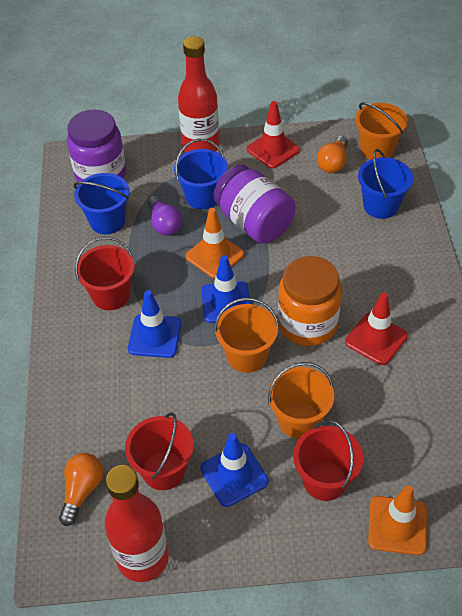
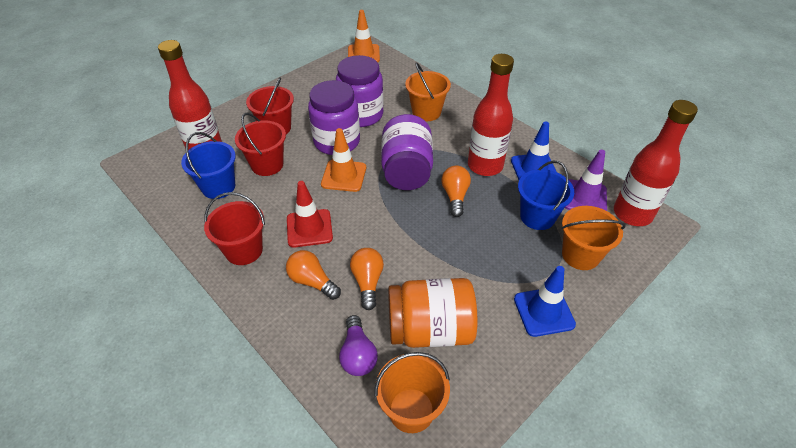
blue bucket: 3 -> 2
blue traffic cone: 3 -> 2
orange light bulb: 2 -> 3
purple jar: 2 -> 3
purple traffic cone: 0 -> 1
red bottle: 2 -> 3
red traffic cone: 2 -> 1

